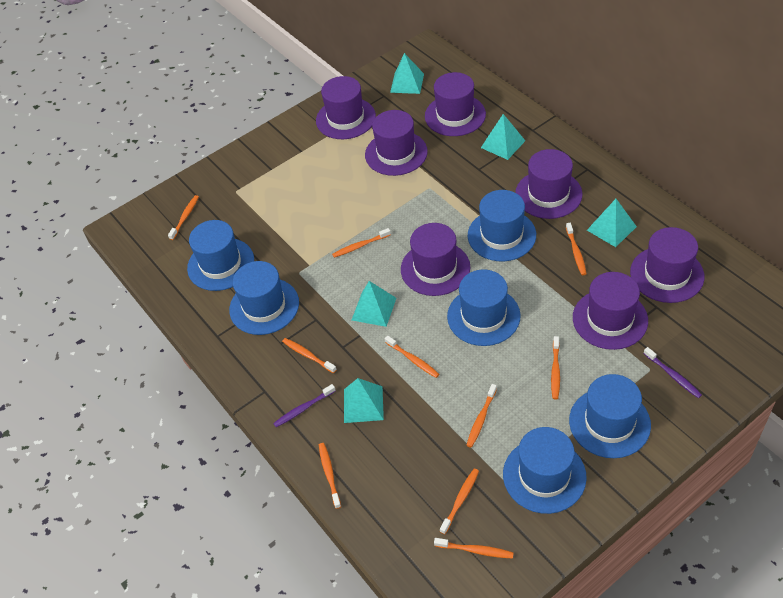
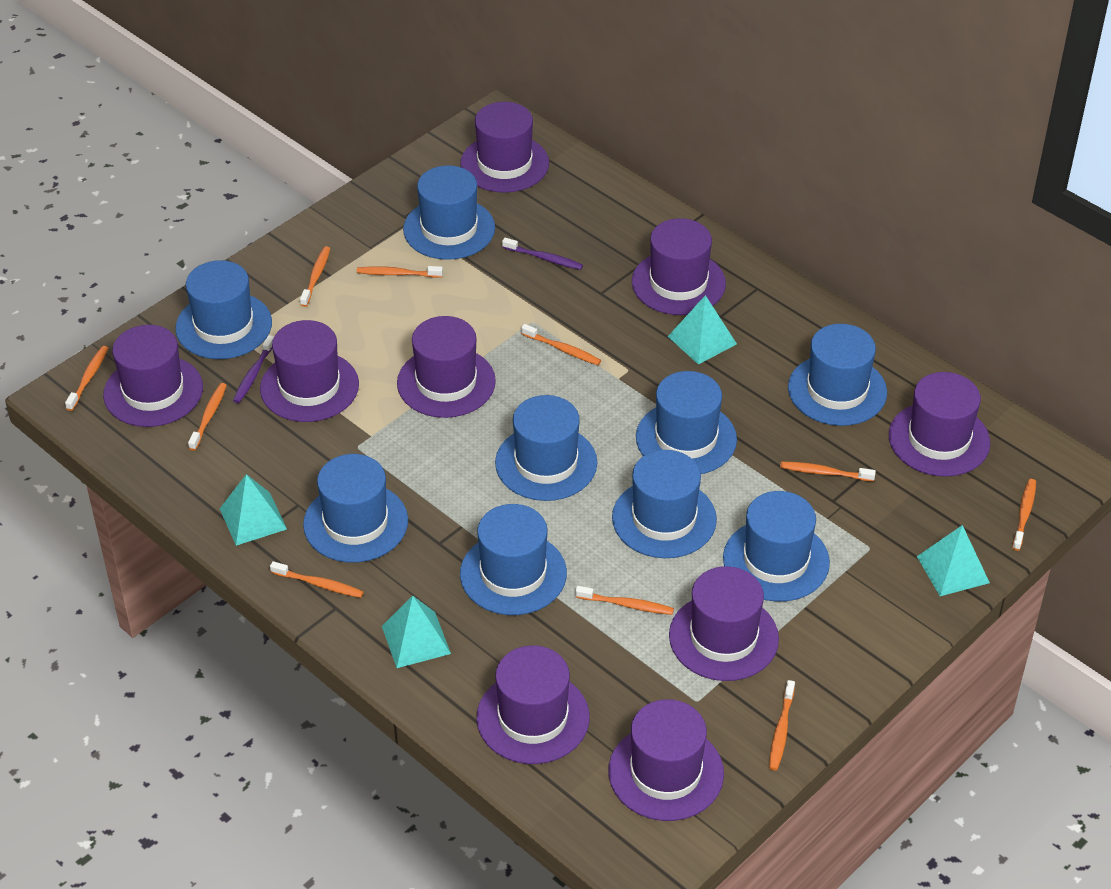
blue hat: 6 -> 9
purple hat: 7 -> 9
turquoise pyramid: 5 -> 4

